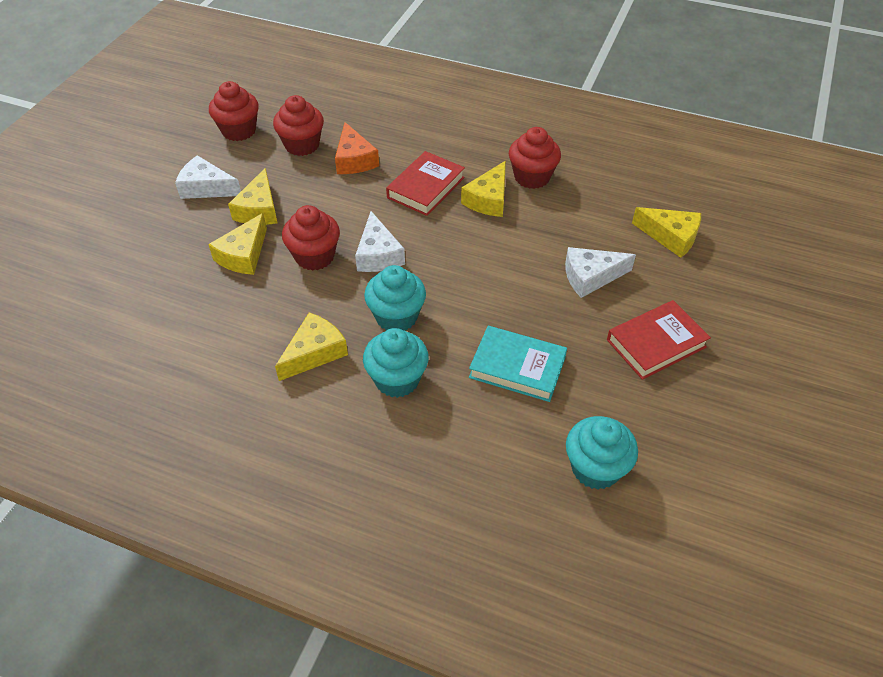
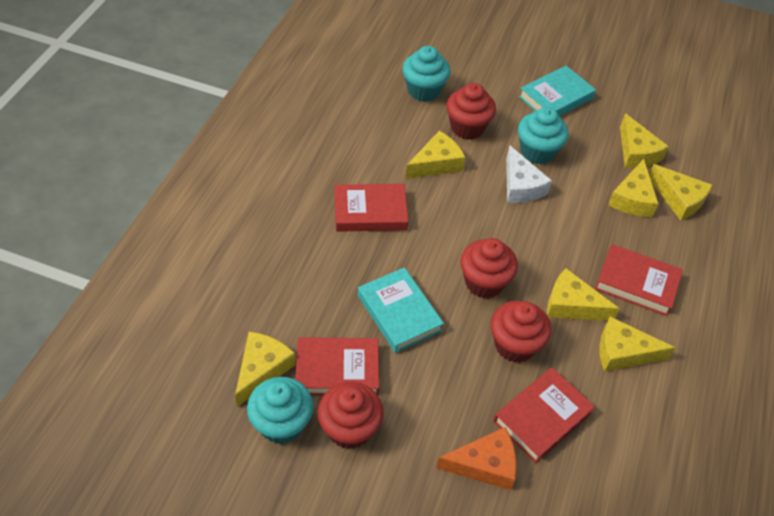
red book: 2 -> 4
turquoise book: 1 -> 2
white cheese: 3 -> 1
yellow cheese: 5 -> 7

